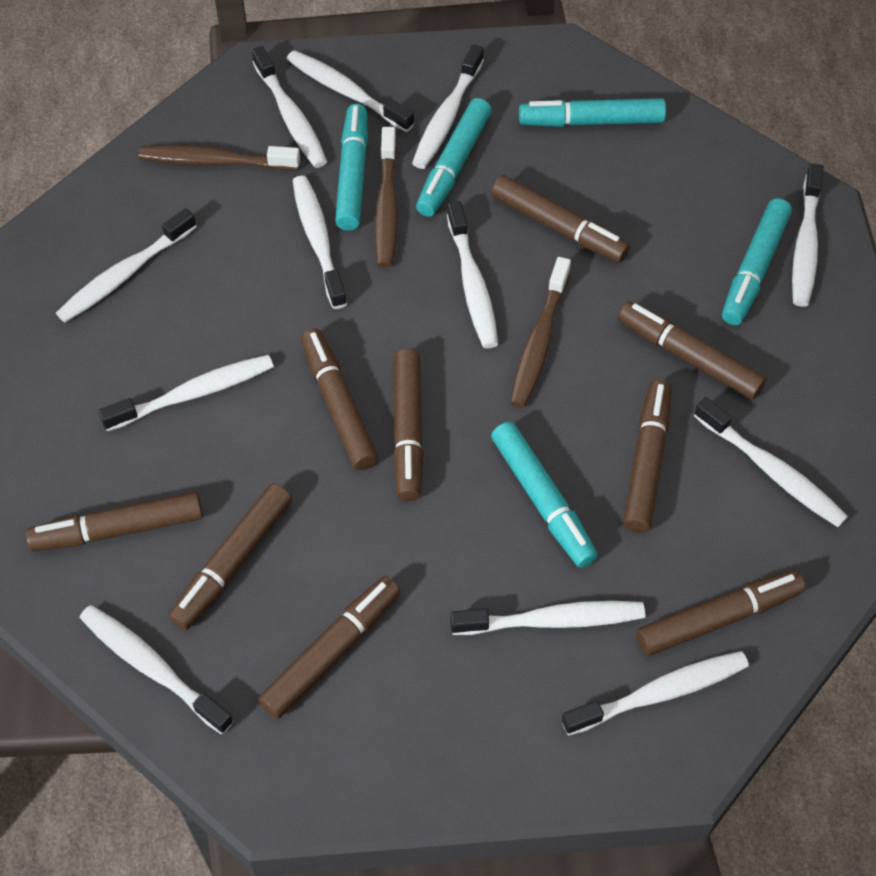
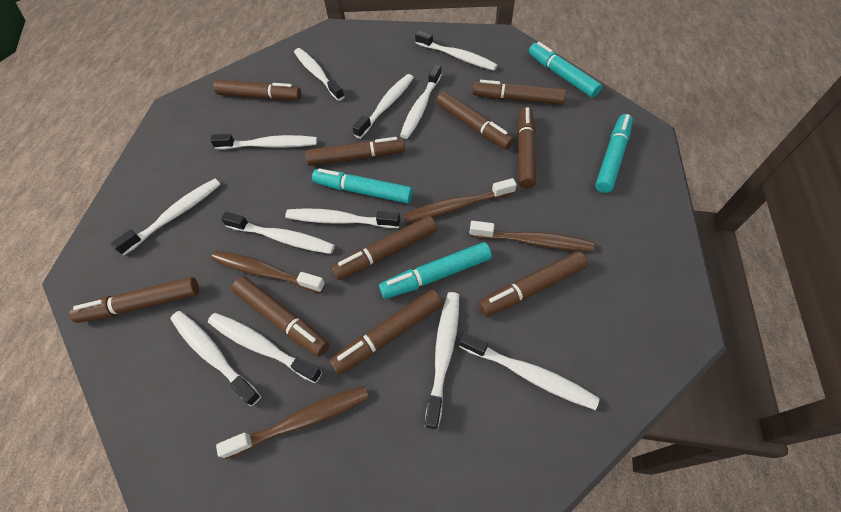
brown marker: 9 -> 10
brown toothbrush: 3 -> 4
turquoise marker: 5 -> 4

